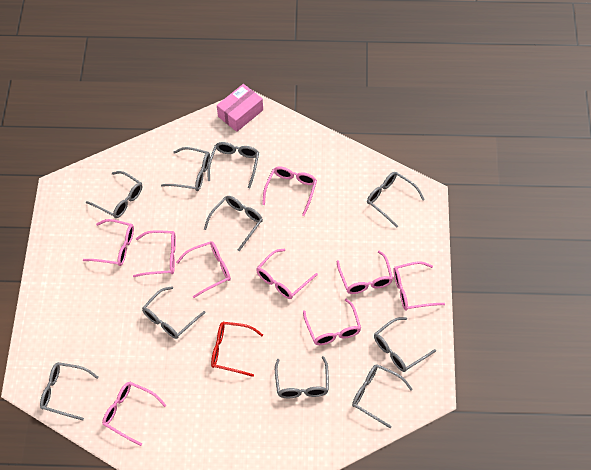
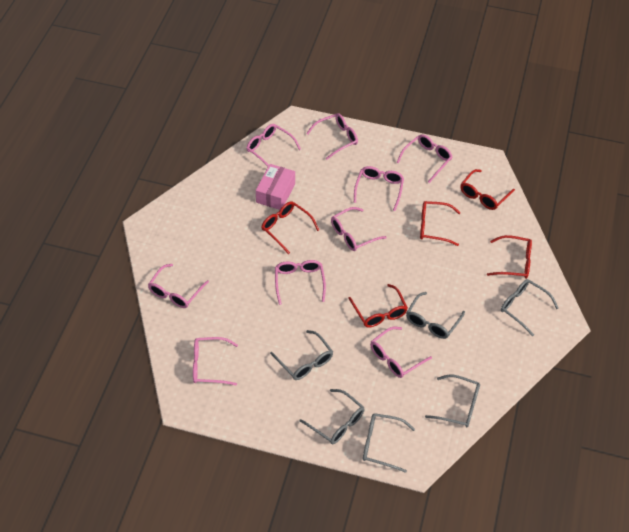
grey glasses: 10 -> 6
red glasses: 1 -> 5

